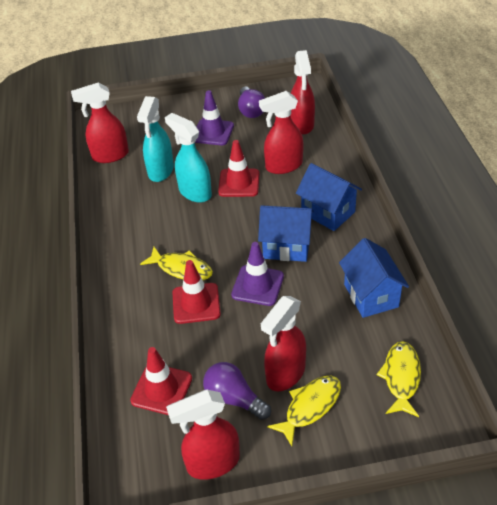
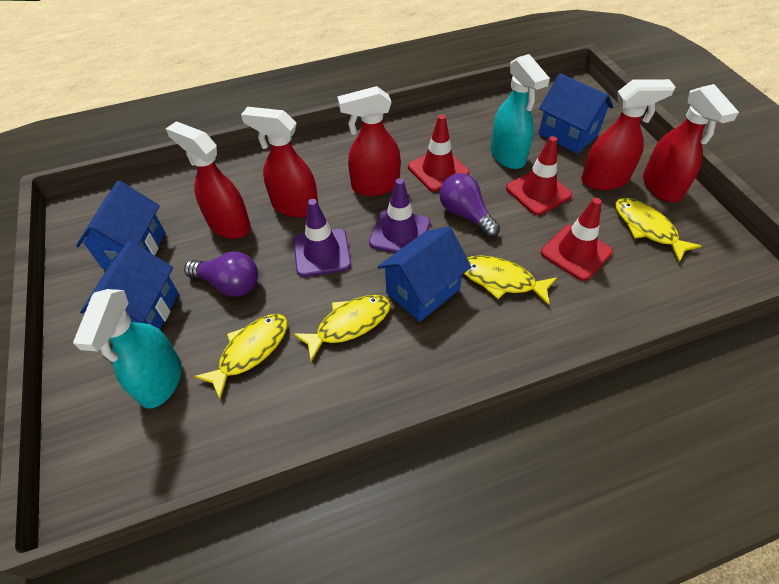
blue house: 3 -> 4
yellow fish: 3 -> 4

